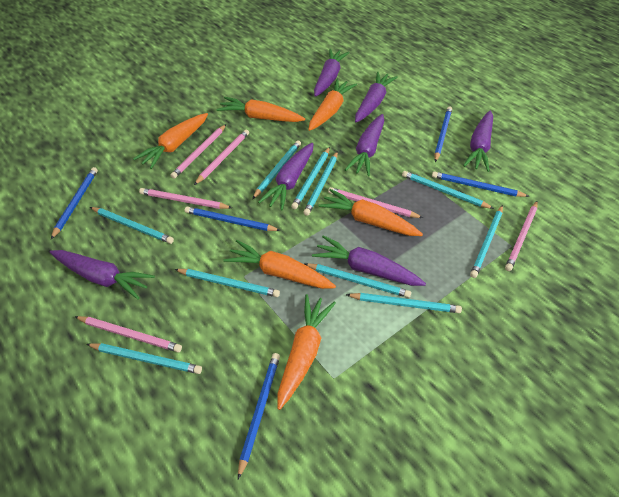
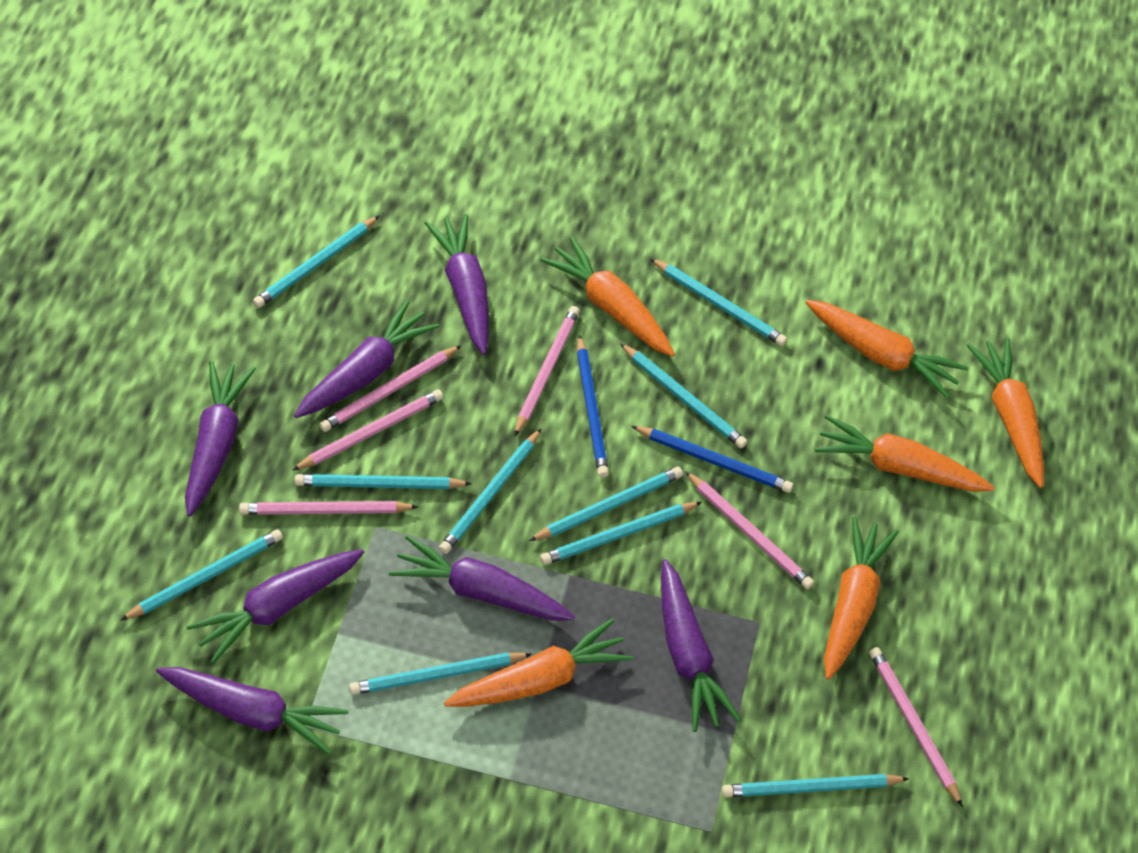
blue pencil: 5 -> 2

